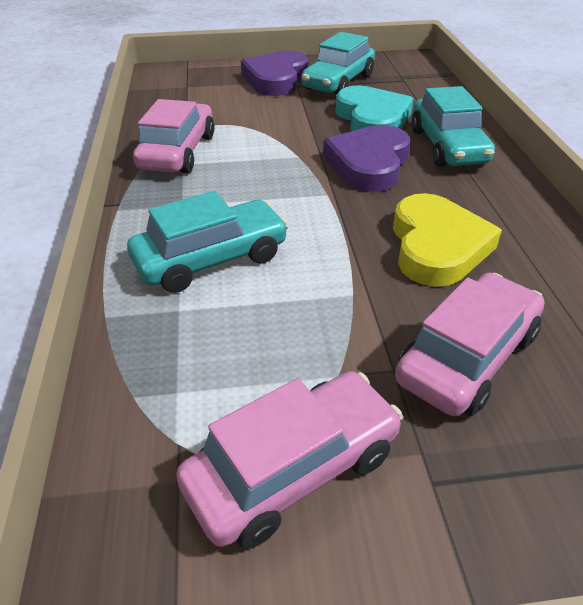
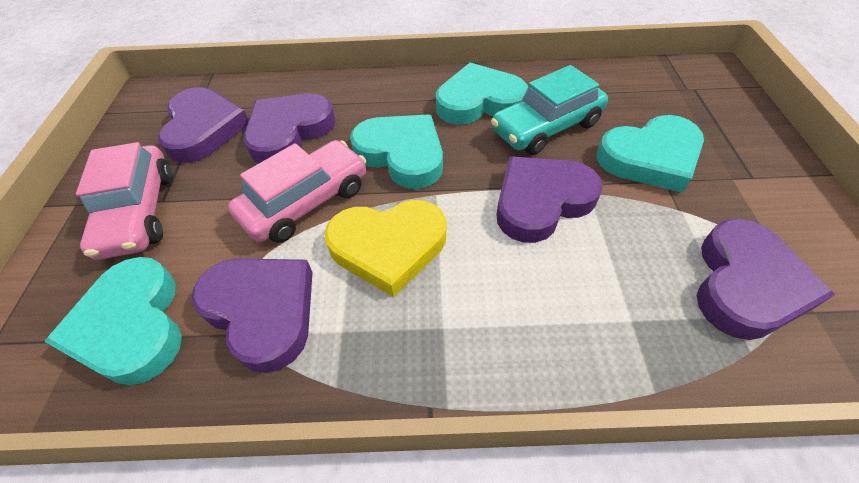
pink car: 3 -> 2
purple heart: 2 -> 5
turquoise car: 3 -> 1
turquoise heart: 1 -> 4

